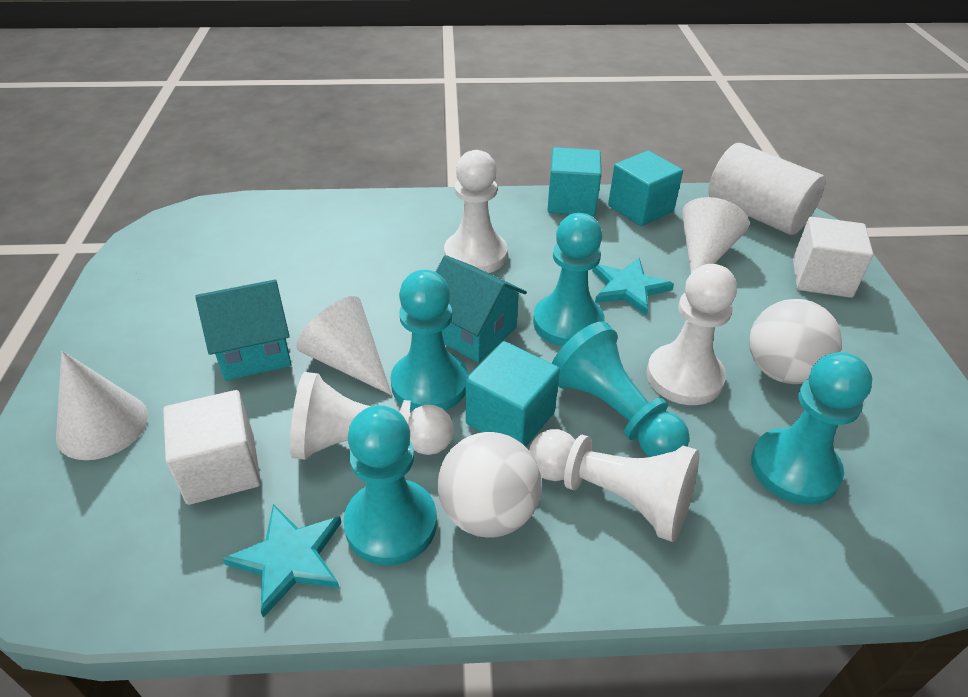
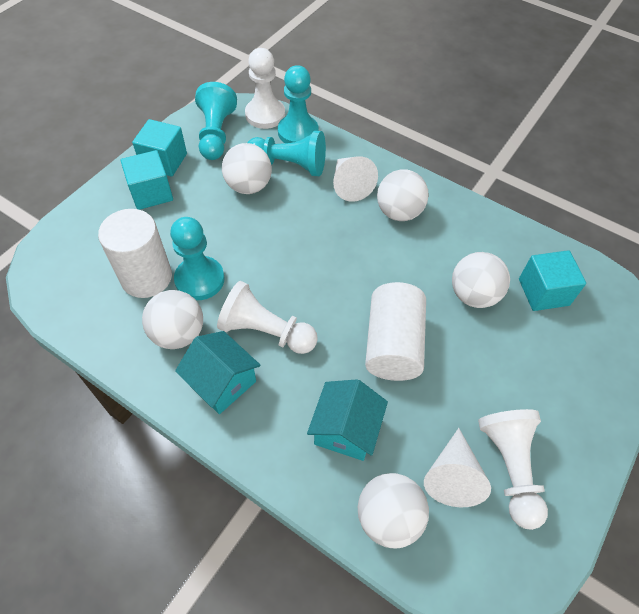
turquoise pawn: 5 -> 4
turquoise star: 2 -> 0
white ball: 2 -> 5
white cone: 3 -> 2
white cube: 2 -> 0
white cylinder: 1 -> 2
white pawn: 4 -> 3

